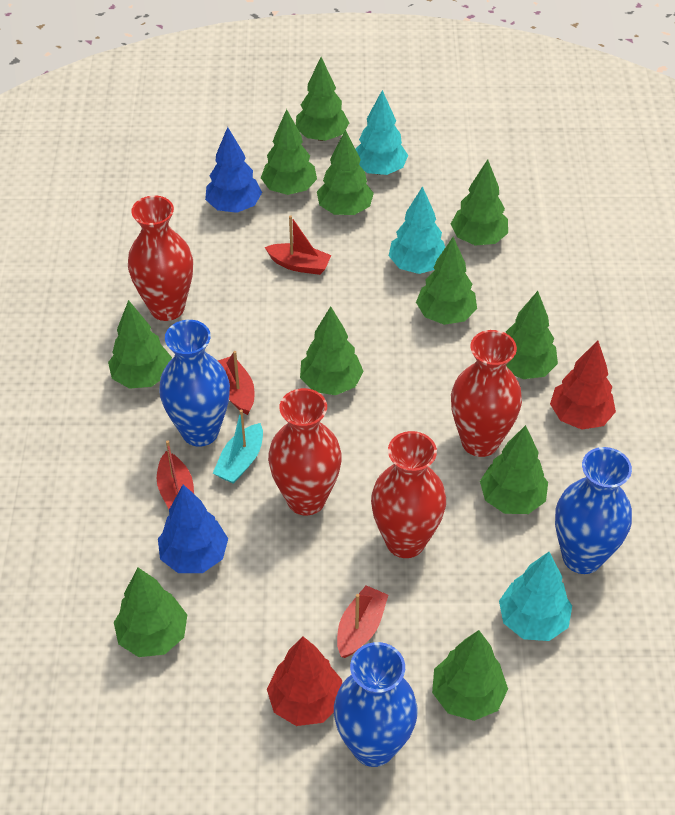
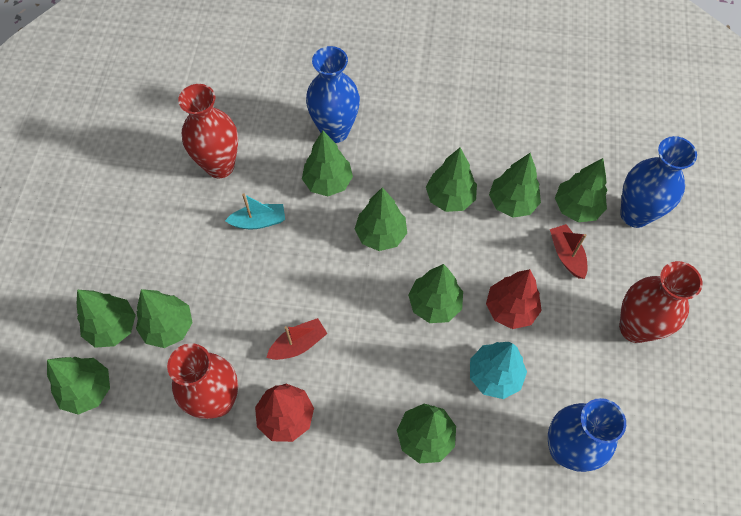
blue tree: 2 -> 0
green tree: 11 -> 10
red boat: 4 -> 2
red vase: 4 -> 3
turquoise tree: 3 -> 1

